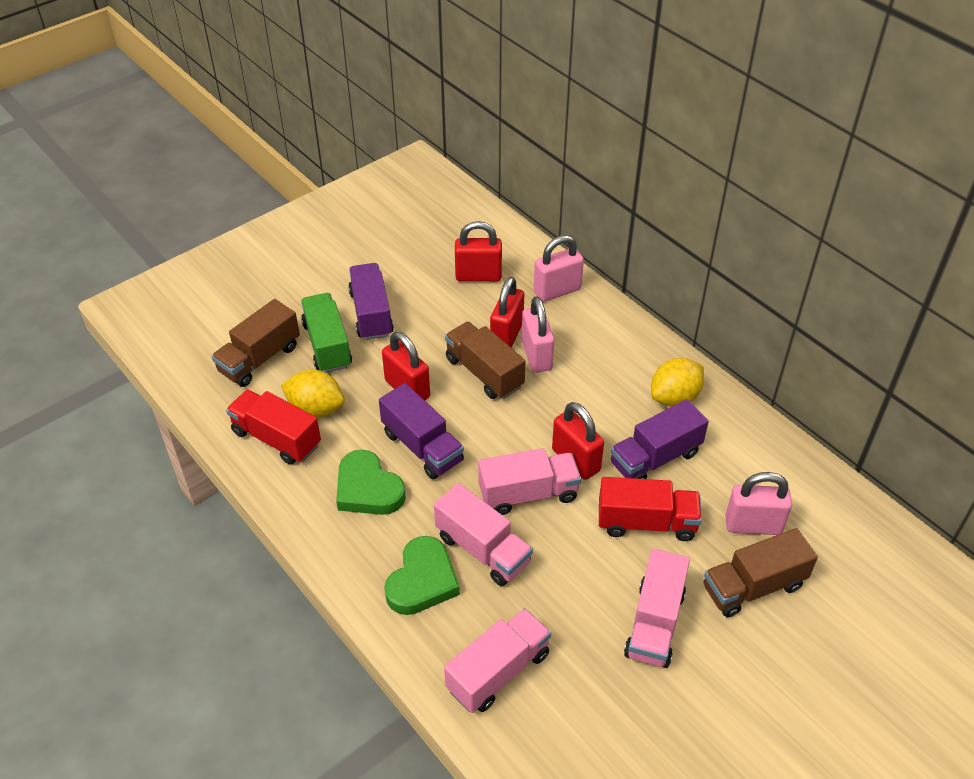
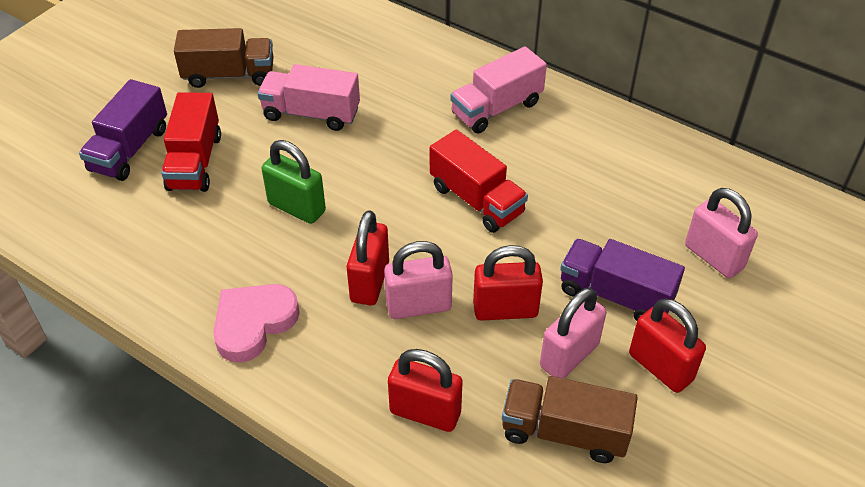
brown truck: 3 -> 2
green heart: 2 -> 0
green padlock: 0 -> 1
green truck: 1 -> 0
pink heart: 0 -> 1
pink truck: 4 -> 2
purple truck: 3 -> 2
yellow lemon: 2 -> 0

